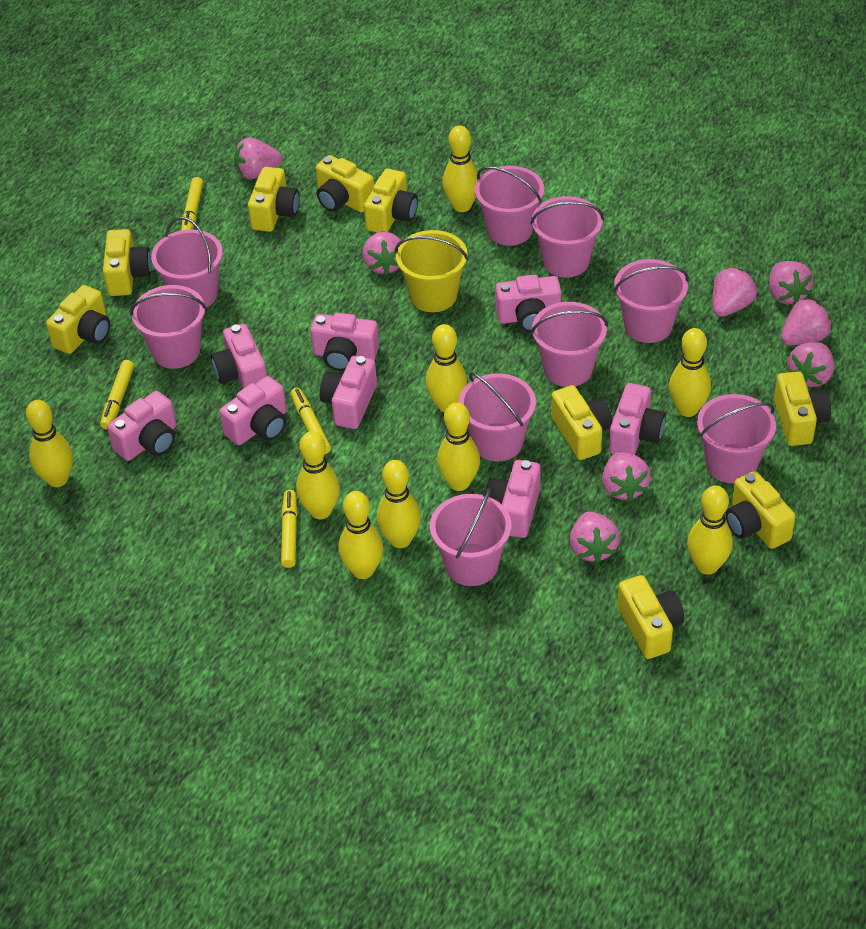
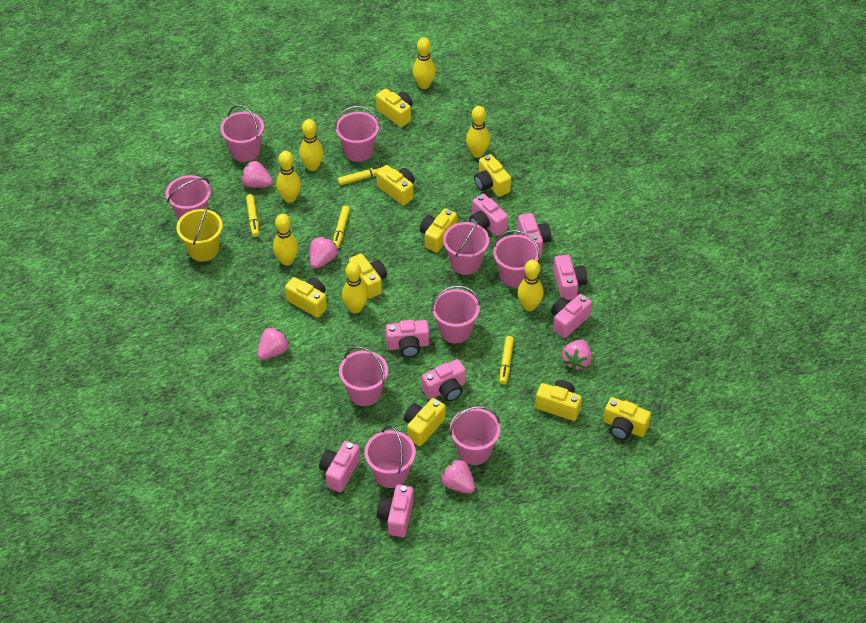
pink strawberry: 8 -> 5
yellow bowling pin: 9 -> 7

